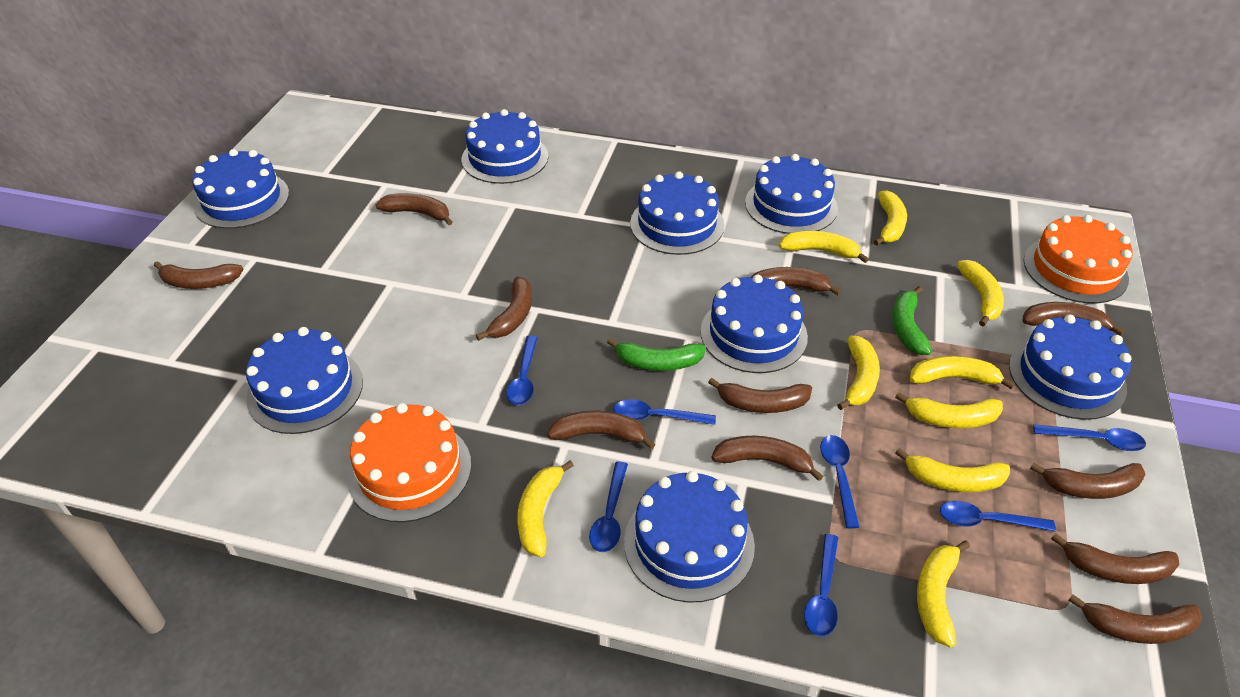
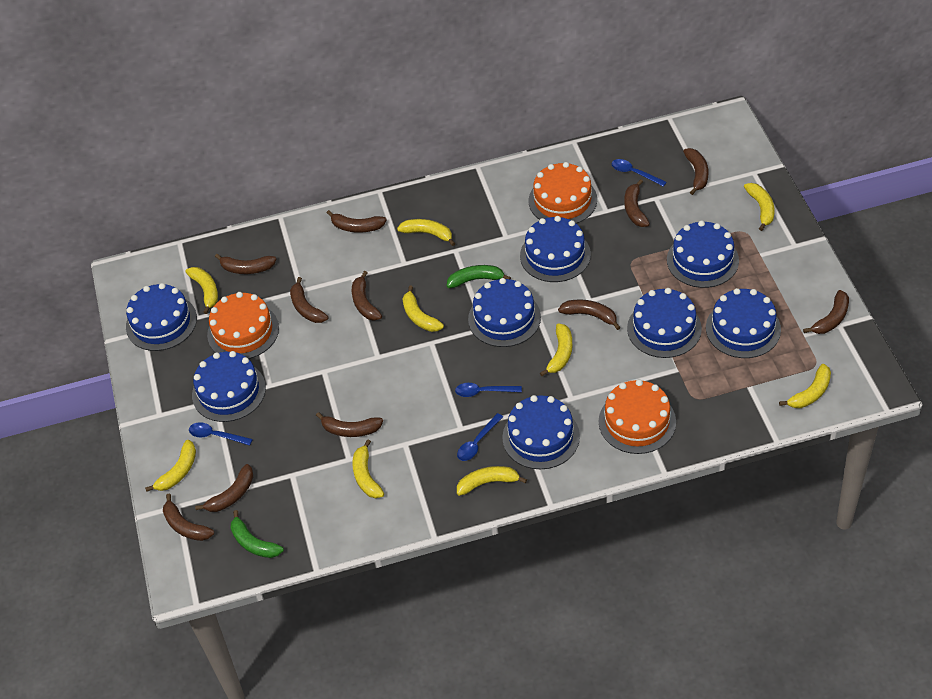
blue spoon: 7 -> 4
orange cake: 2 -> 3

